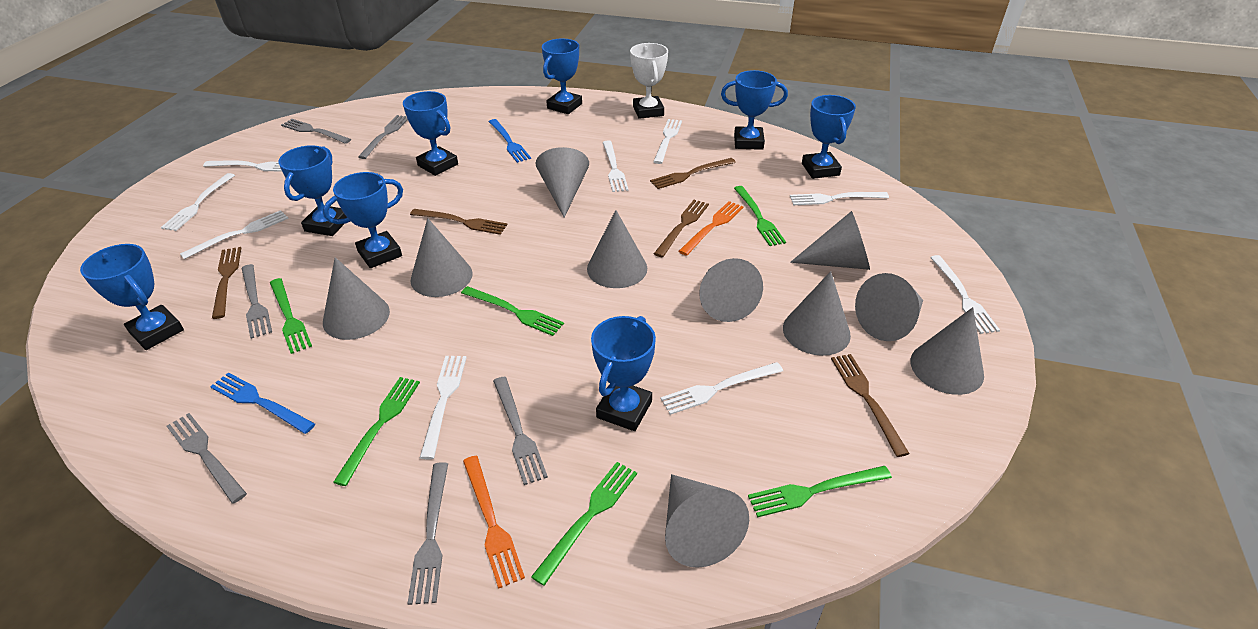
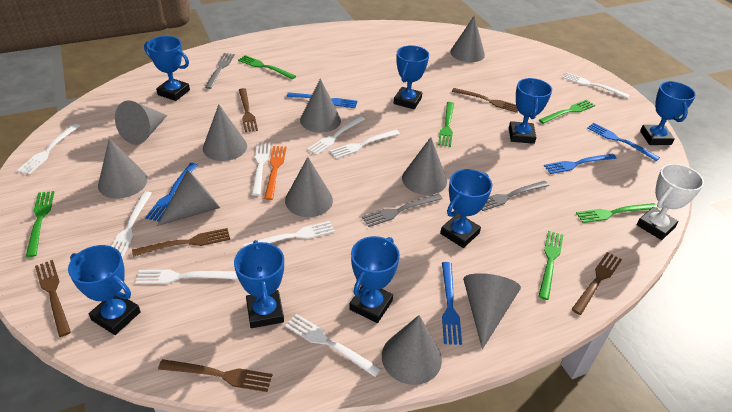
blue fork: 2 -> 5
brown fork: 5 -> 6
grey fork: 6 -> 3
orange fork: 2 -> 1

